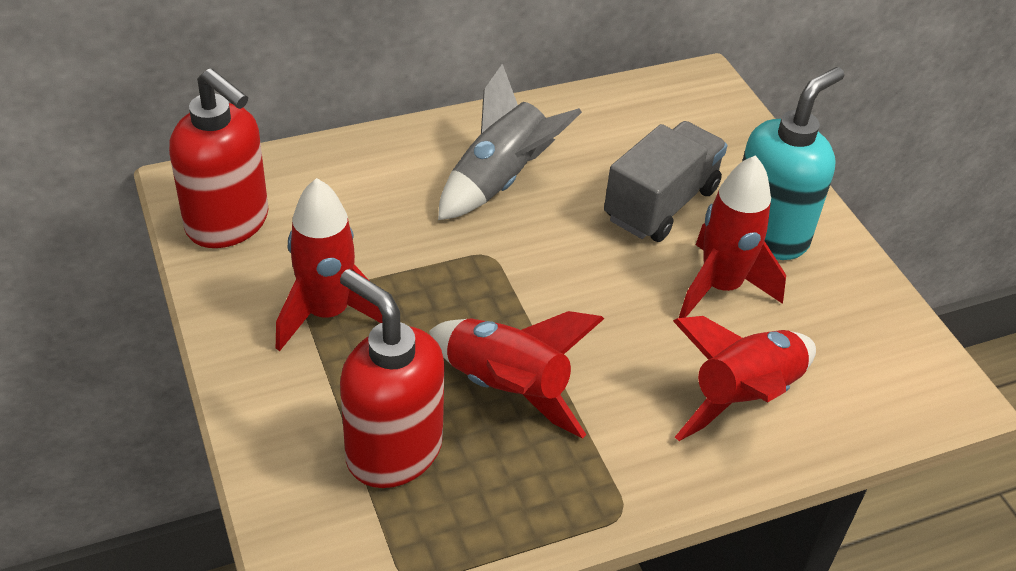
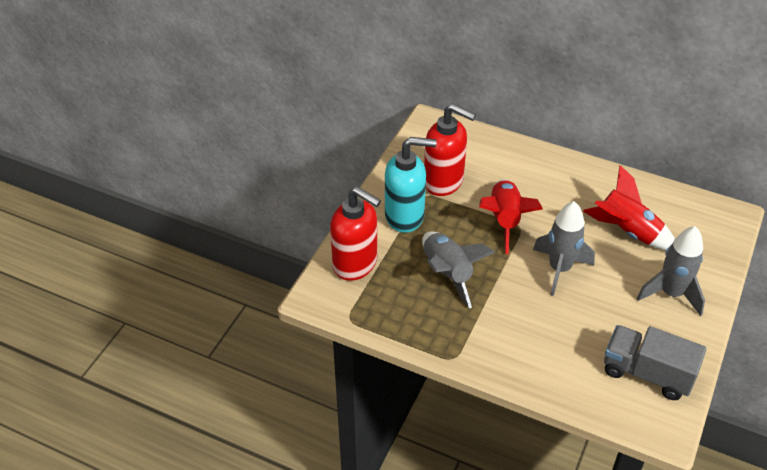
grey rocket: 1 -> 3
red rocket: 4 -> 2

